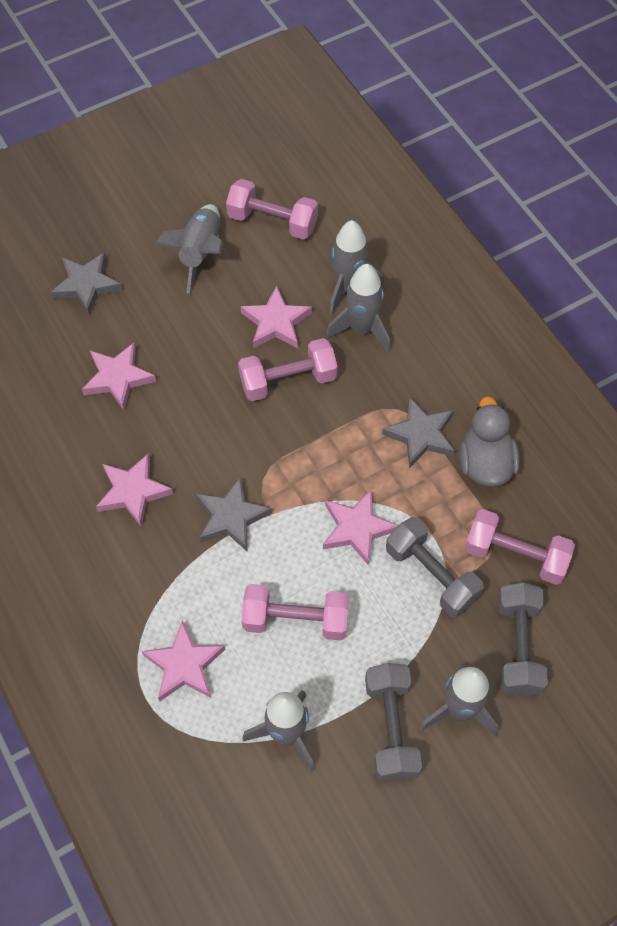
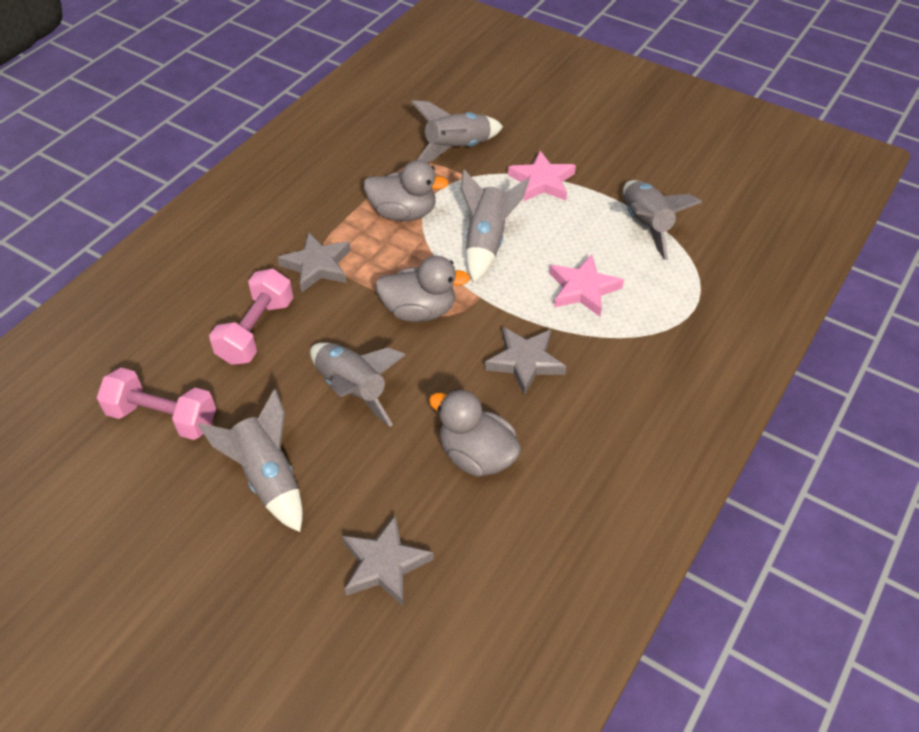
grey duck: 1 -> 3
grey dumbbell: 3 -> 0
pink dumbbell: 4 -> 2
pink star: 5 -> 2

